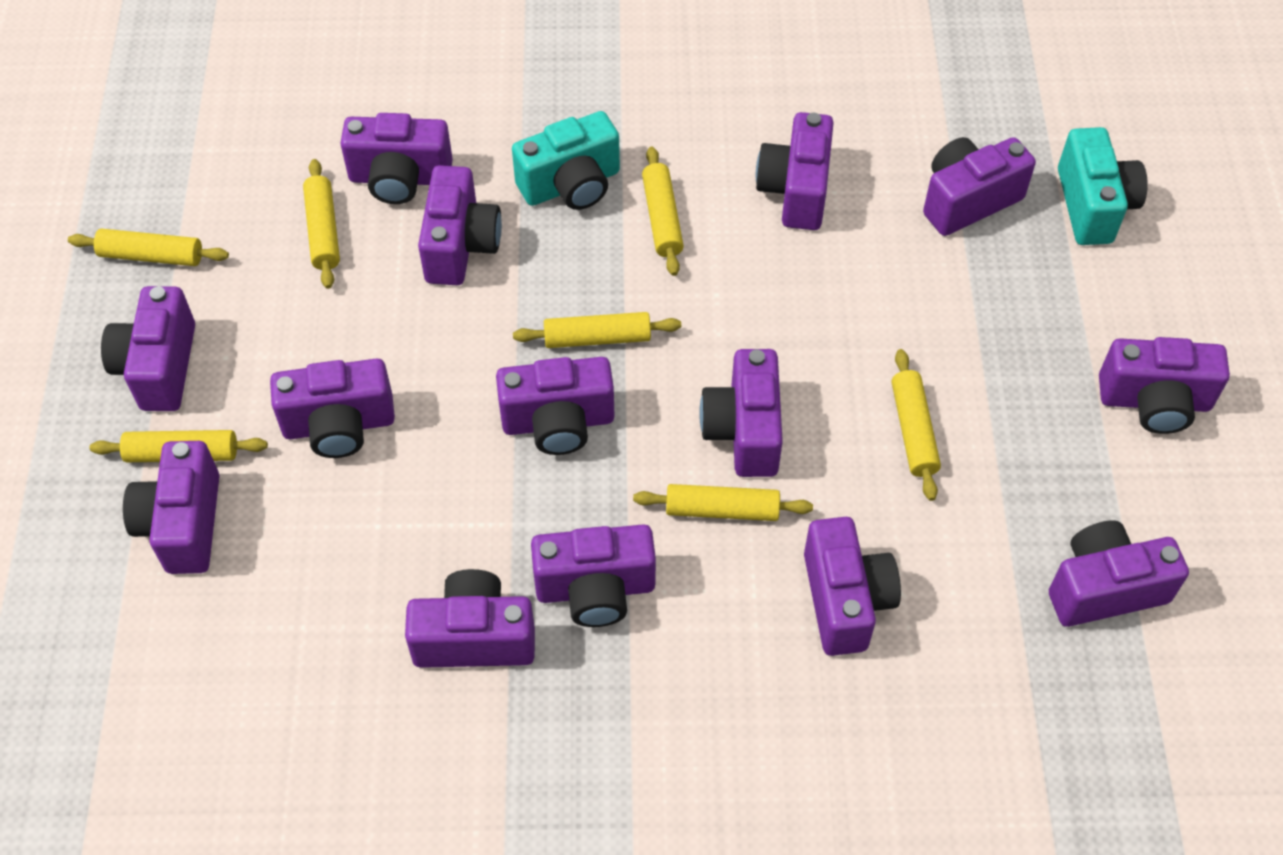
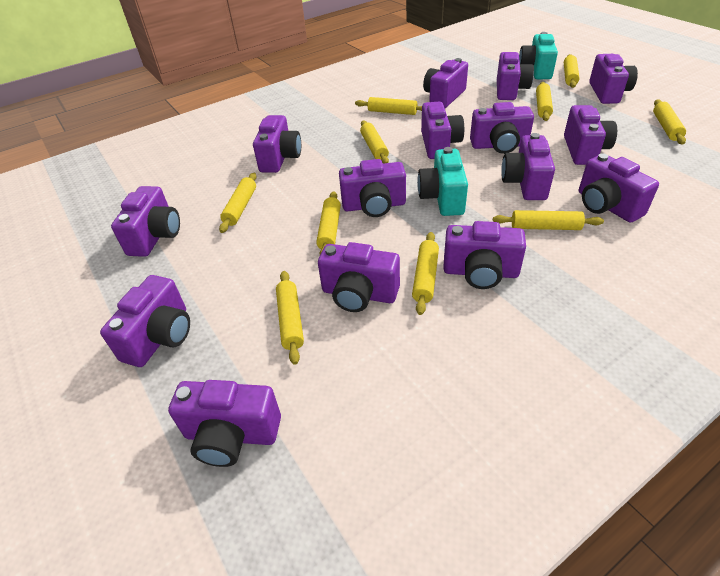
purple camera: 14 -> 15
yellow rolling pin: 7 -> 10

